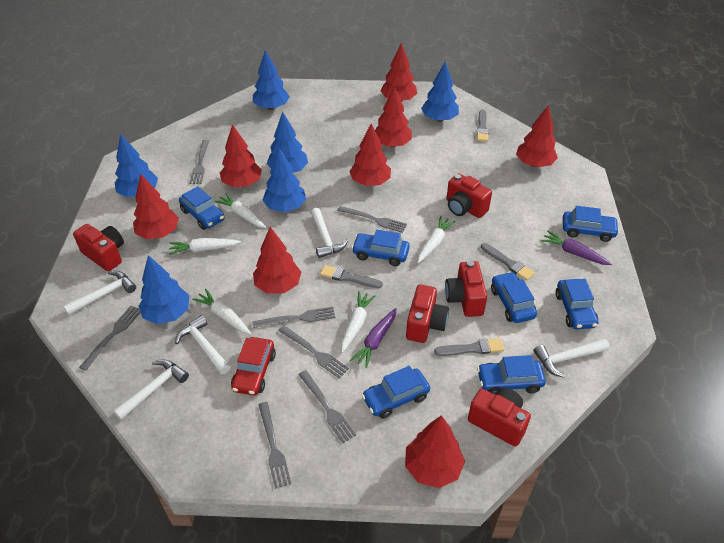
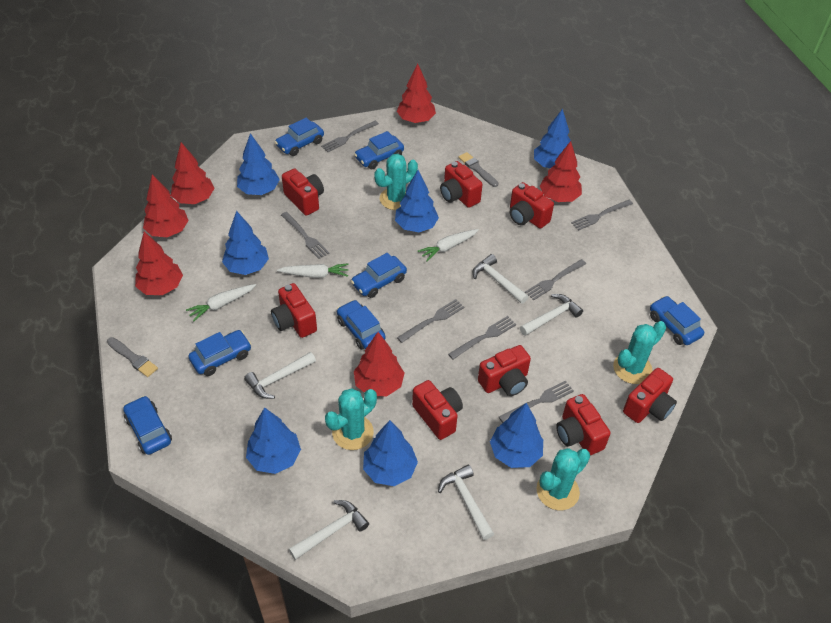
blue tree: 6 -> 7
grey brush: 4 -> 2
purple carrot: 2 -> 0
red camera: 5 -> 8
red car: 1 -> 0
red tree: 8 -> 6
turquoise cactus: 0 -> 4
white carrot: 5 -> 3

